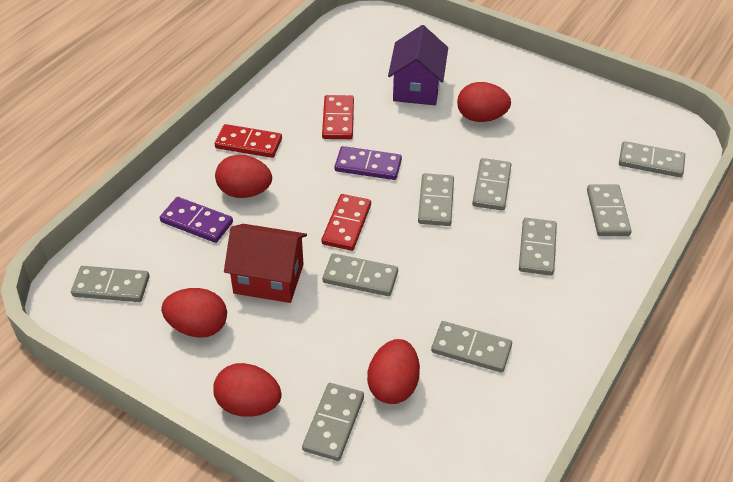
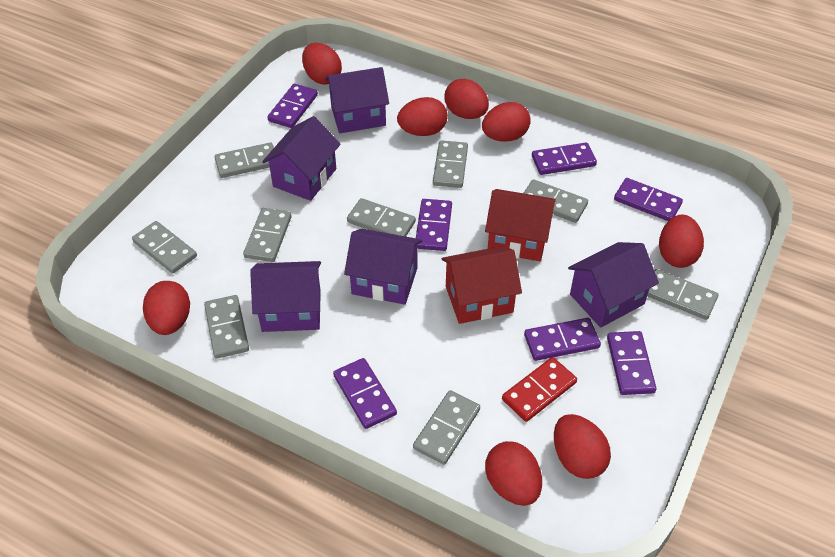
purple domino: 2 -> 7
purple house: 1 -> 5
red domino: 3 -> 1
red egg: 5 -> 8
red house: 1 -> 2

